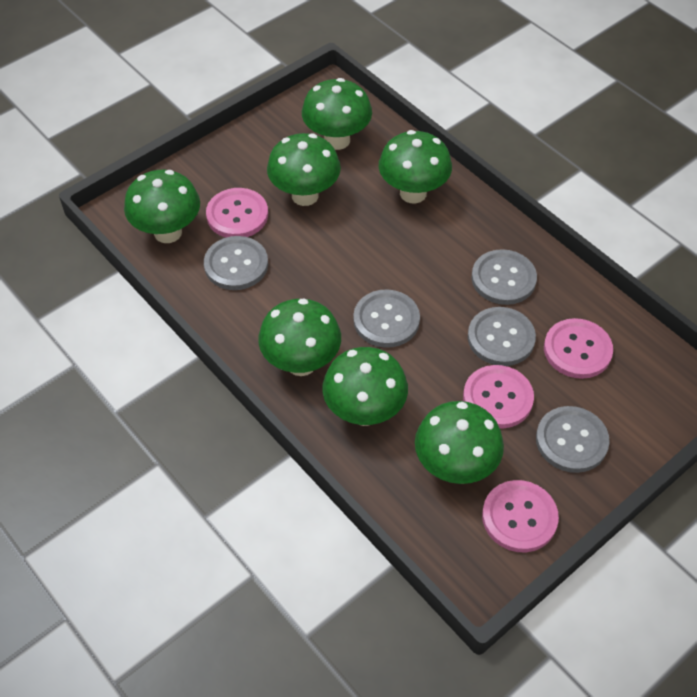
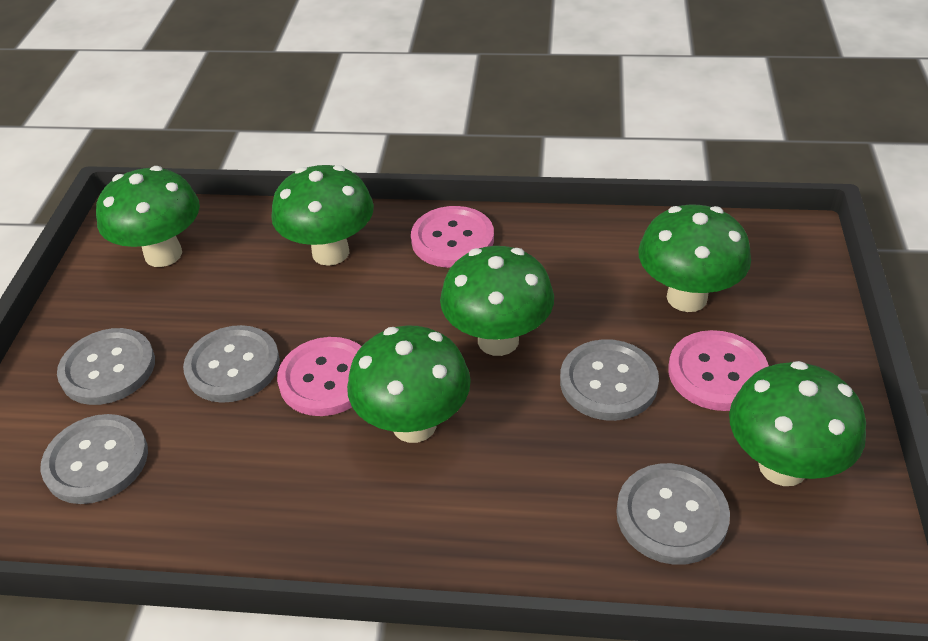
green mushroom: 7 -> 6
pink button: 4 -> 3

